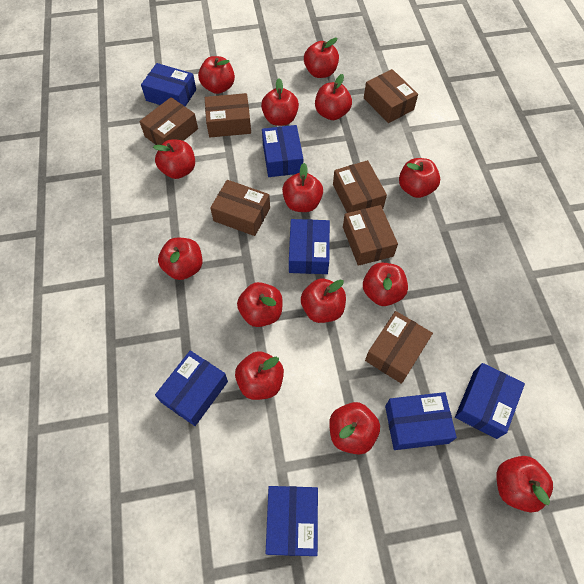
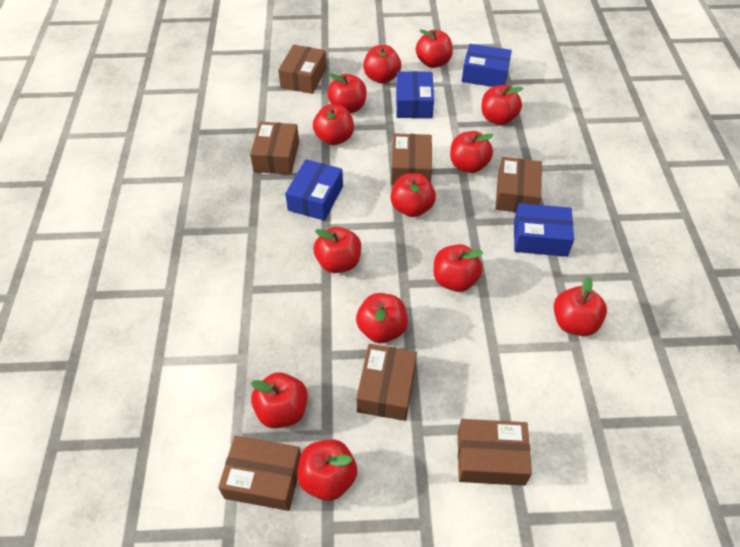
blue box: 7 -> 4
red apple: 14 -> 13

